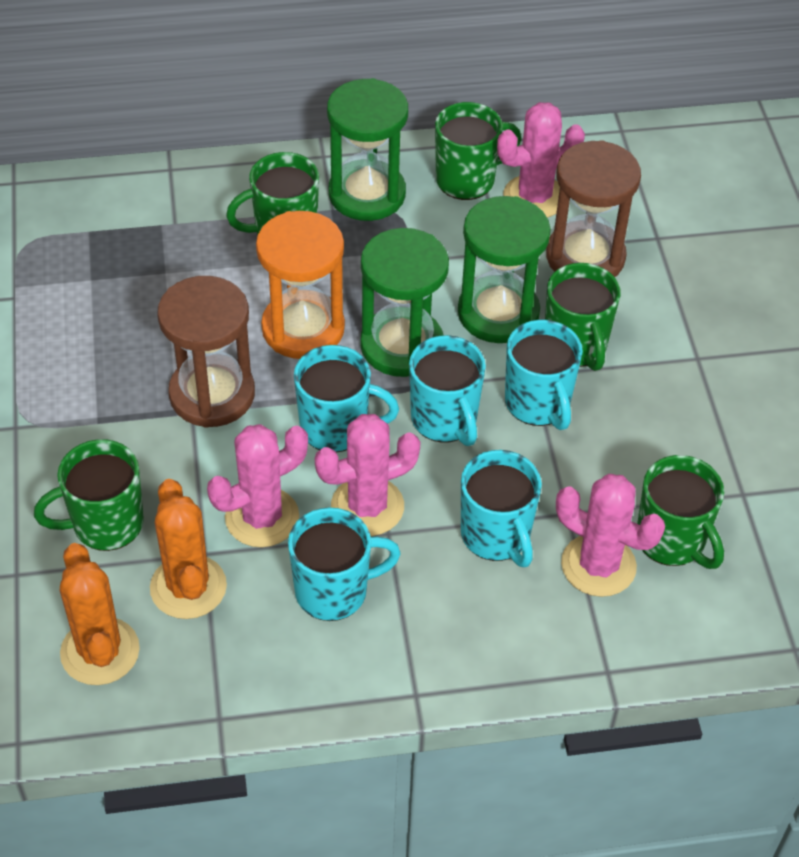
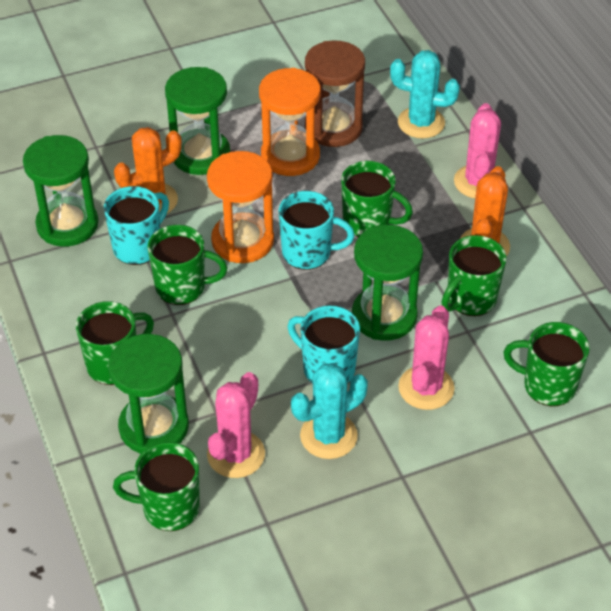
brown hourglass: 2 -> 1
green hourglass: 3 -> 4
green mug: 5 -> 6
orange hourglass: 1 -> 2
pink cactus: 4 -> 3
turquoise cactus: 0 -> 2
turquoise mug: 5 -> 3

